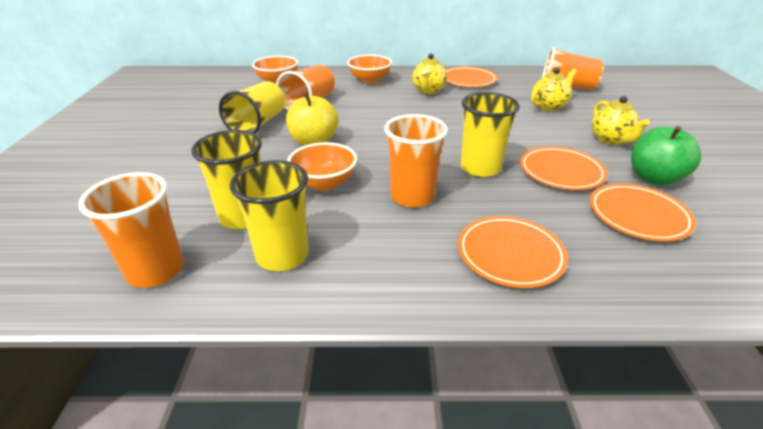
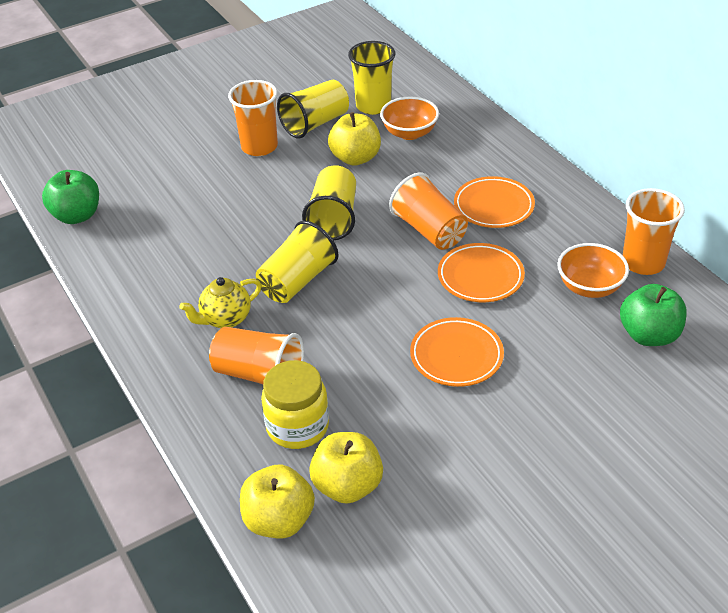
green apple: 1 -> 2
orange bowl: 3 -> 2
orange plate: 4 -> 3
yellow apple: 1 -> 3
yellow jar: 0 -> 1
yellow teapot: 3 -> 1

